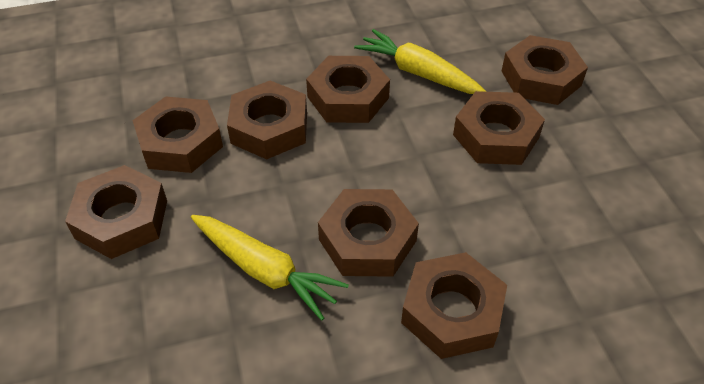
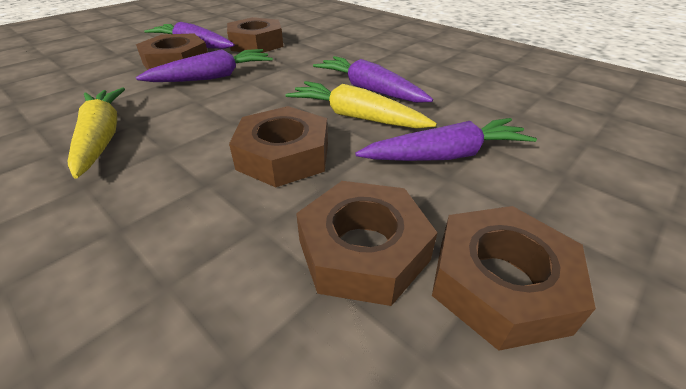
brown nut: 8 -> 5
purple carrot: 0 -> 4

